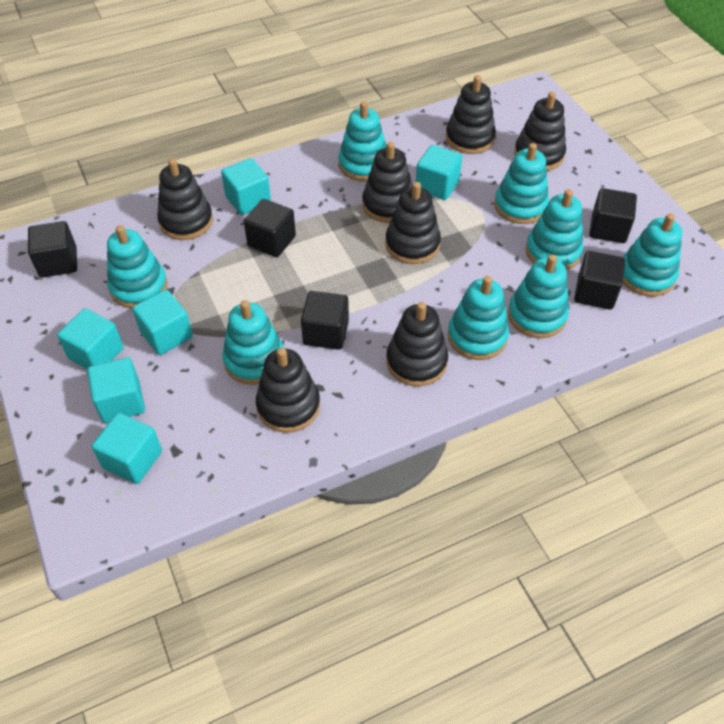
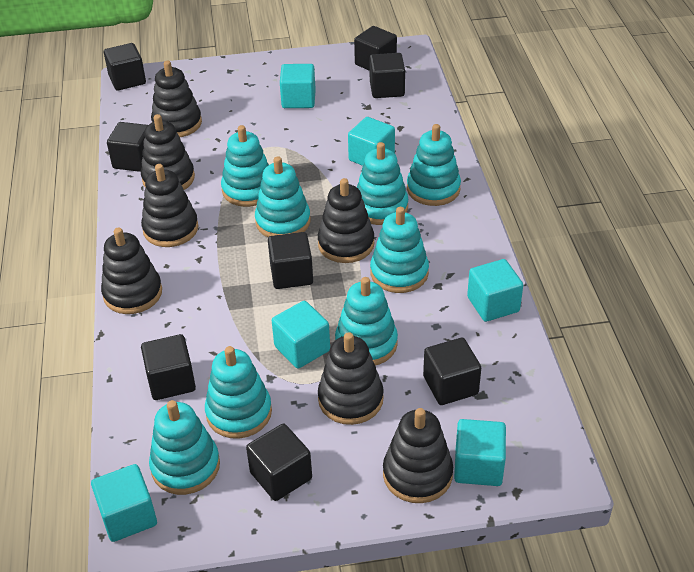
black cube: 5 -> 8

